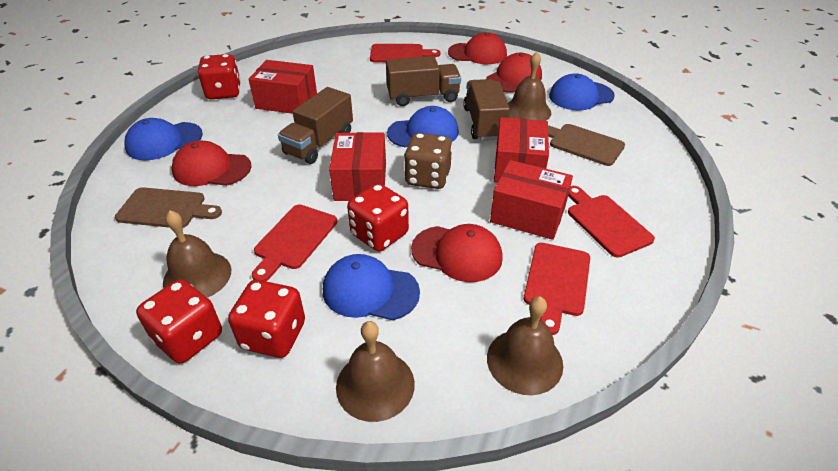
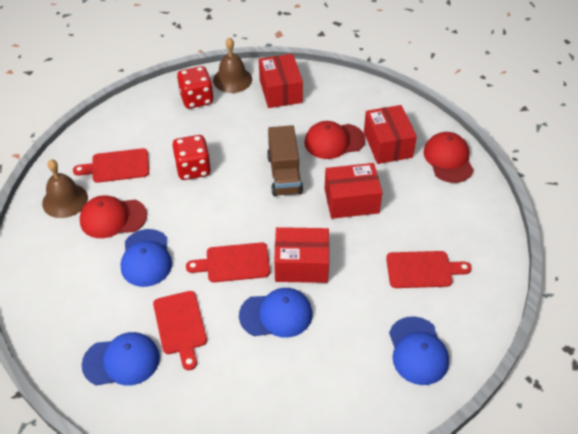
brown bell: 4 -> 2
brown cutting board: 2 -> 0
brown dice: 1 -> 0
brown truck: 3 -> 1
red cap: 4 -> 3
red dice: 4 -> 2

